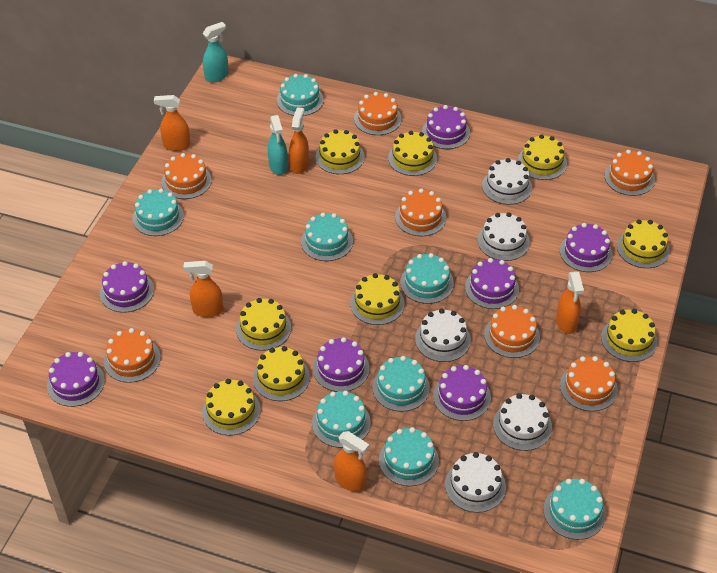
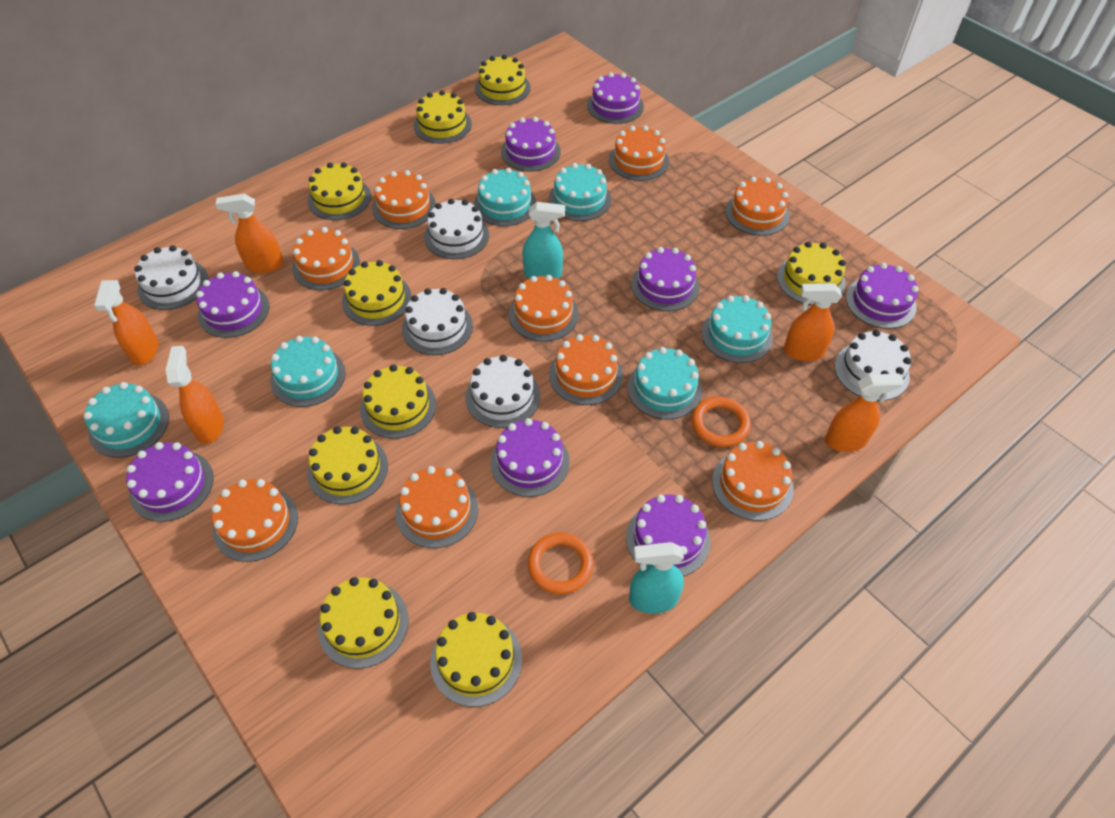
orange cake: 7 -> 9
orange ring: 0 -> 2
purple cake: 7 -> 8
turquoise cake: 8 -> 6

